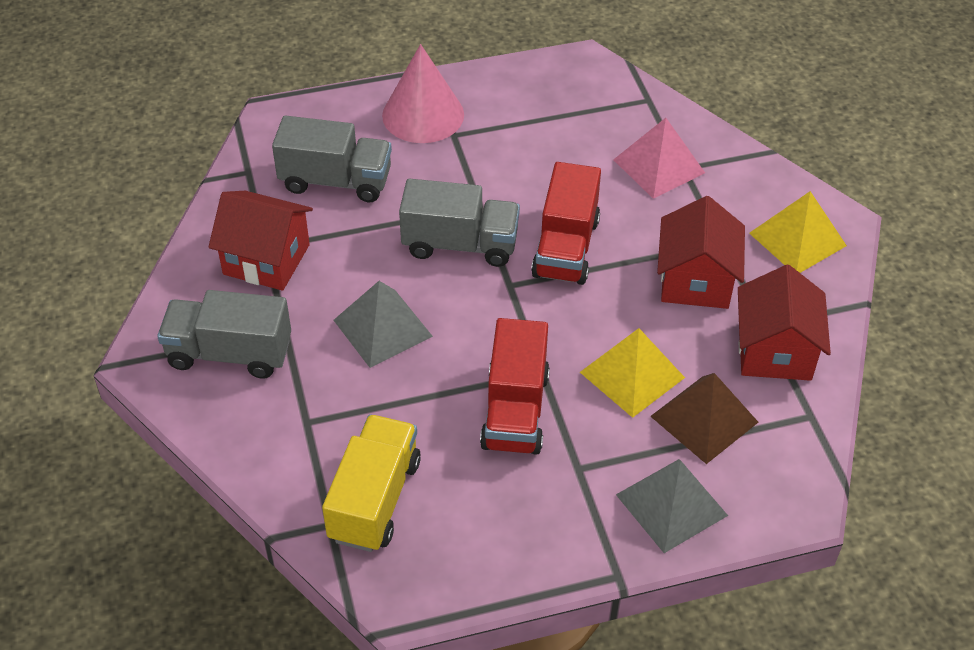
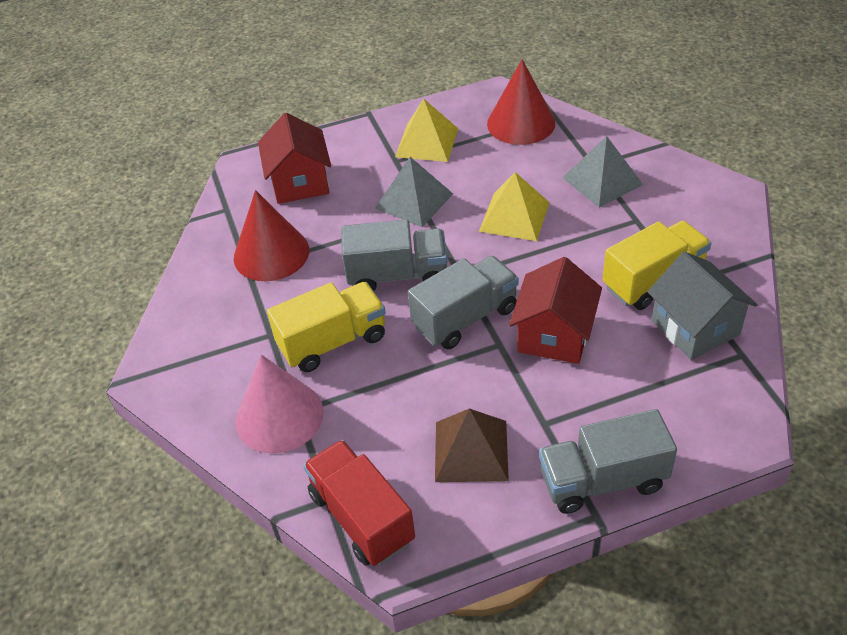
grey house: 0 -> 1
pink pyramid: 1 -> 0
red cone: 0 -> 2
red house: 3 -> 2
red truck: 2 -> 1
yellow truck: 1 -> 2

